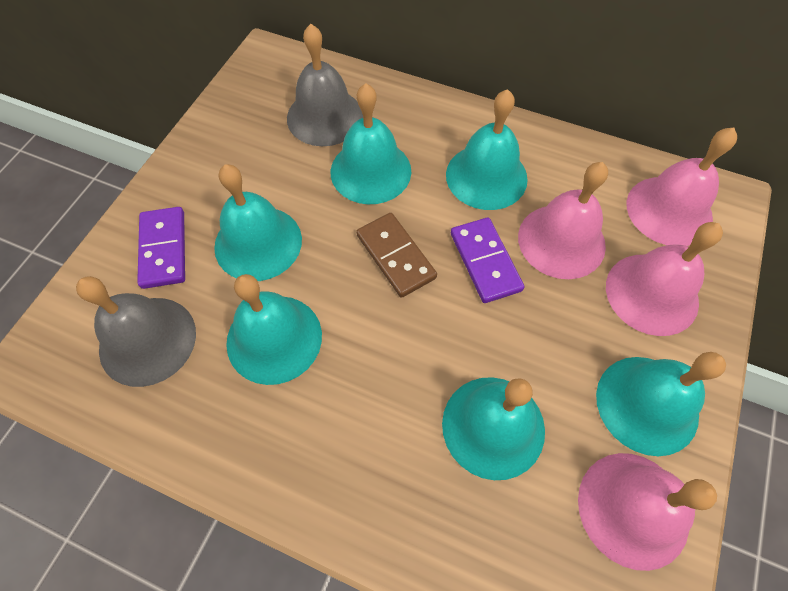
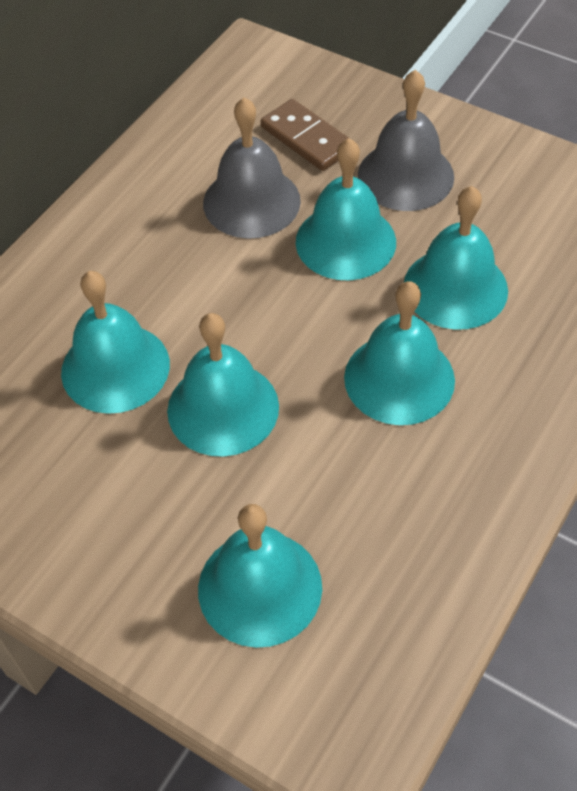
pink bell: 4 -> 0
purple domino: 2 -> 0

